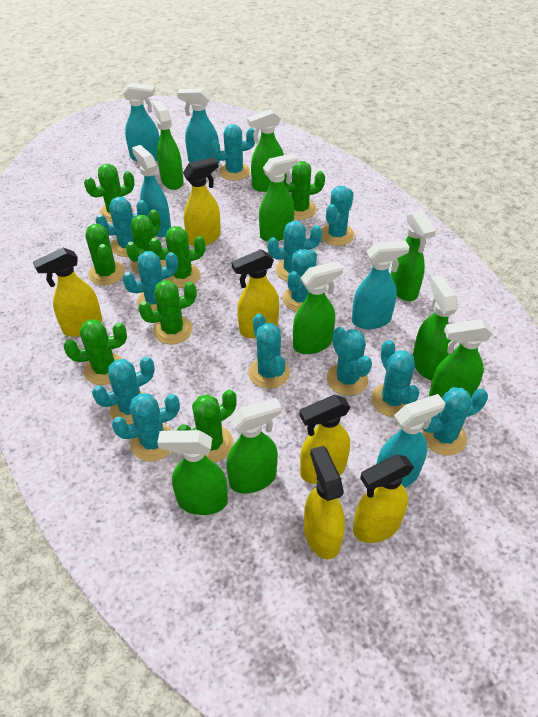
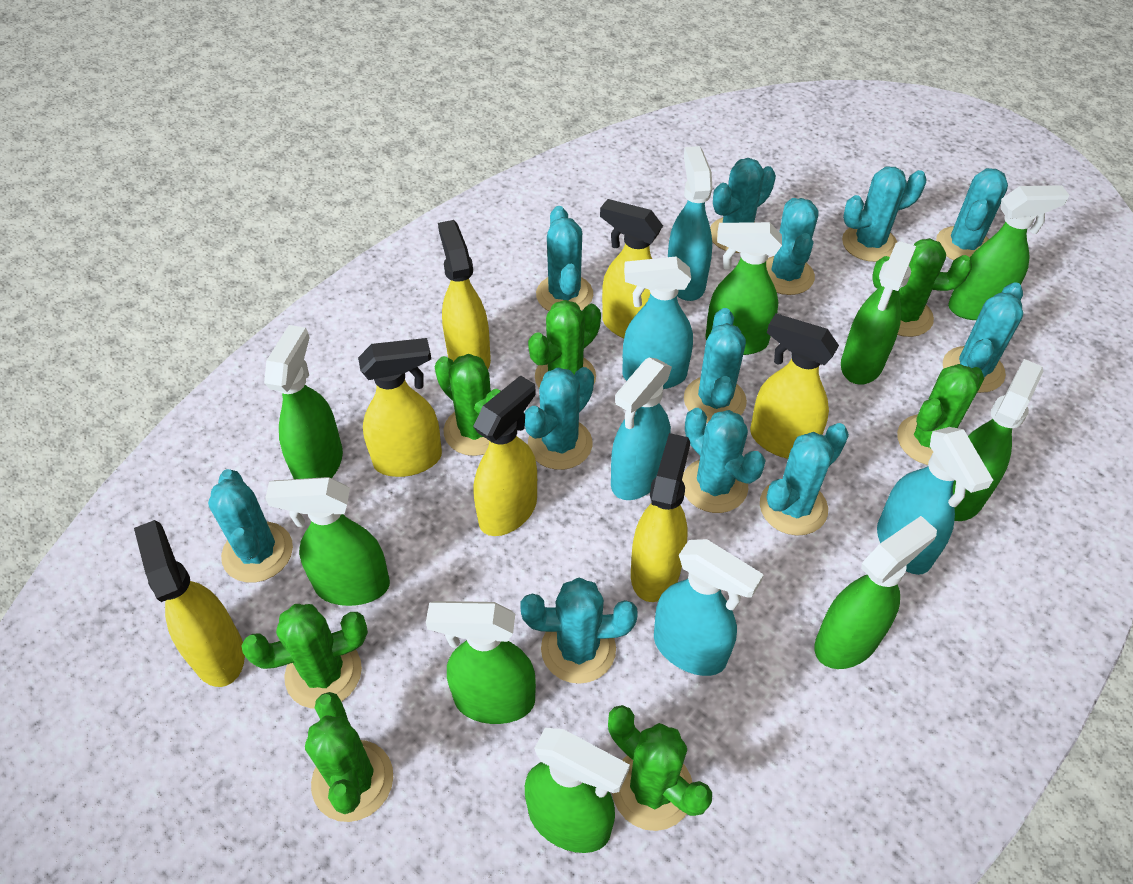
green cactus: 8 -> 7
yellow spray bottle: 6 -> 7

